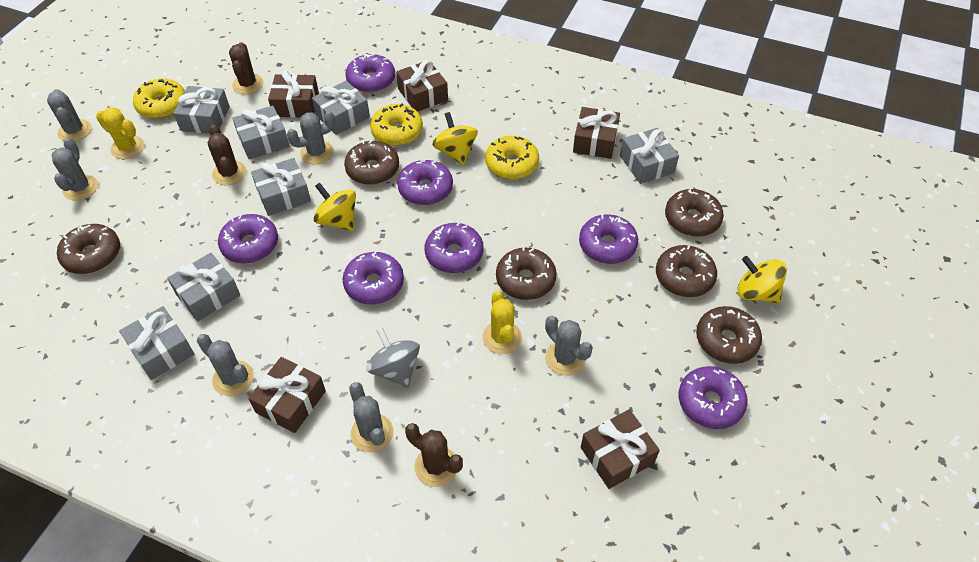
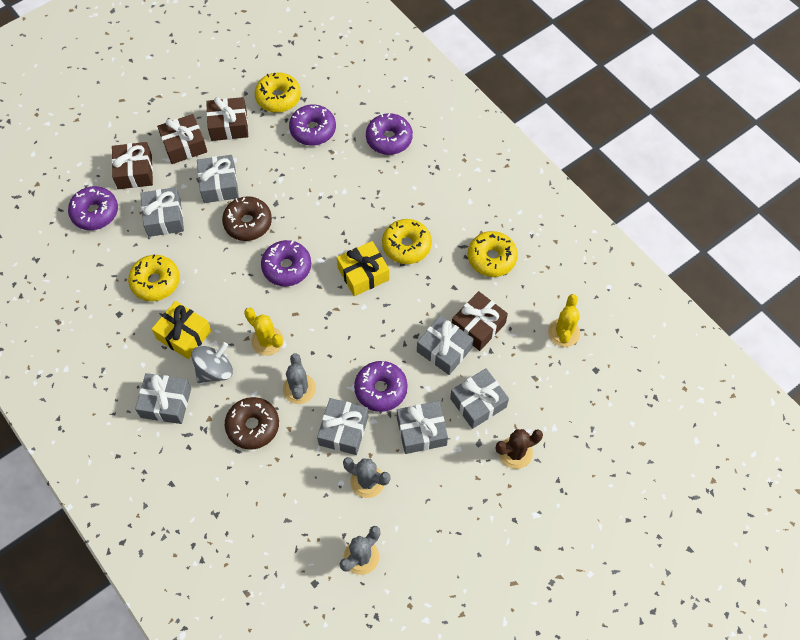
brown cactus: 3 -> 1
brown donut: 6 -> 2
brown gift: 5 -> 4
grey cactus: 6 -> 3
purple donut: 7 -> 5
yellow donut: 3 -> 4
yellow gift: 0 -> 2
yellow spinning top: 3 -> 0

